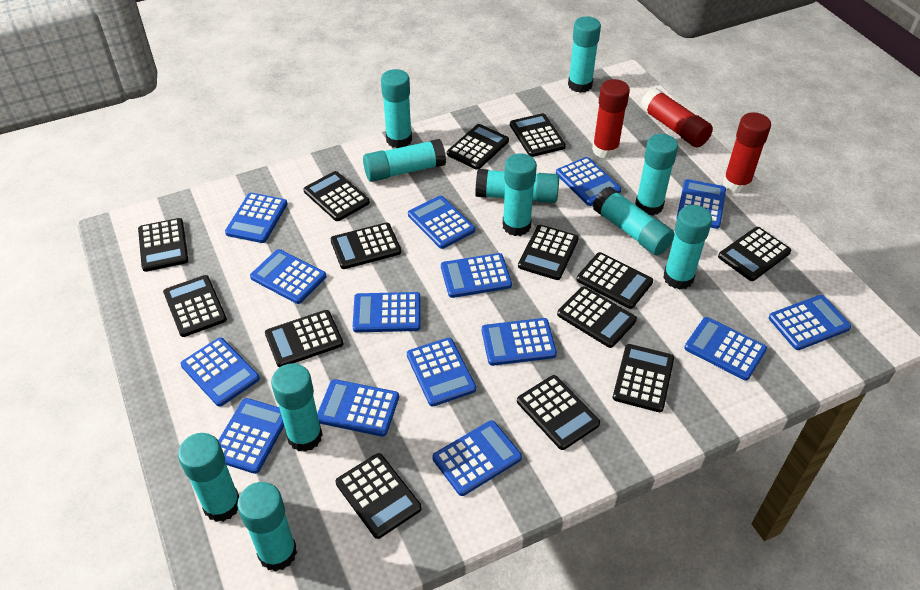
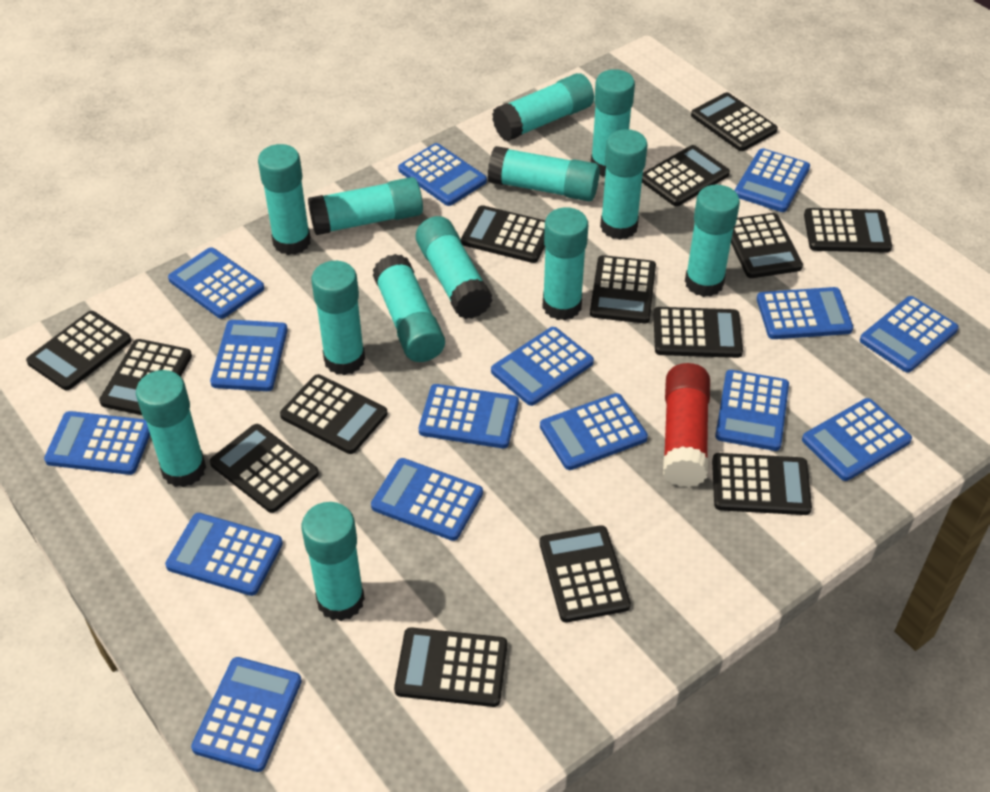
red glue stick: 3 -> 1
turquoise glue stick: 11 -> 13

